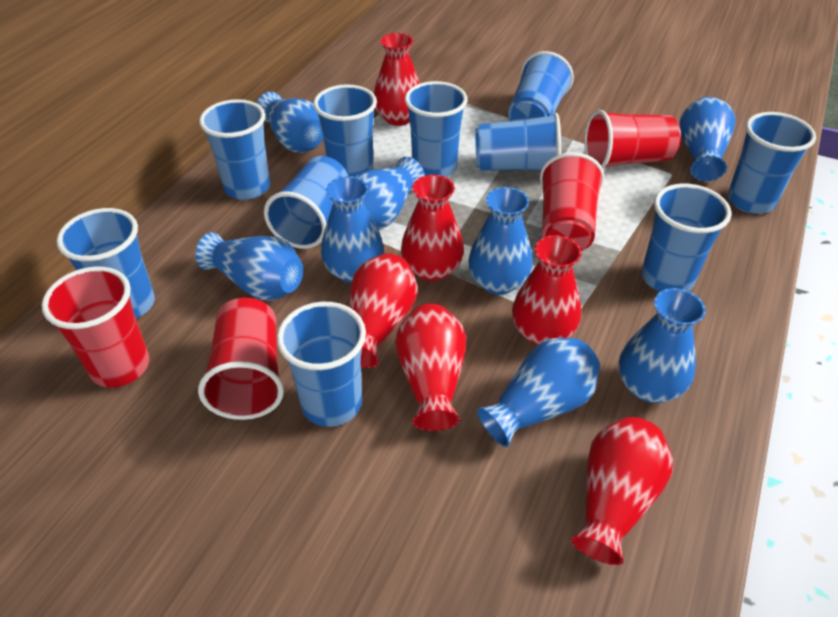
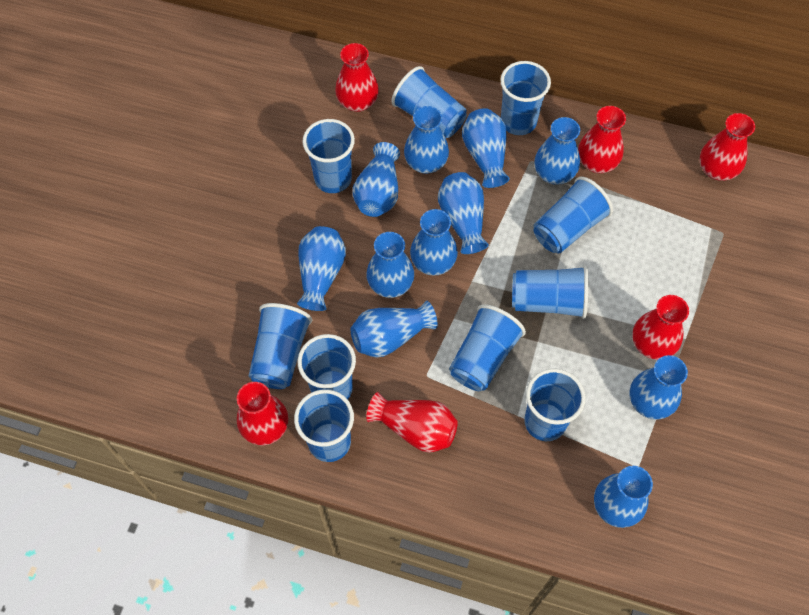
blue vase: 8 -> 11
red cup: 4 -> 0

